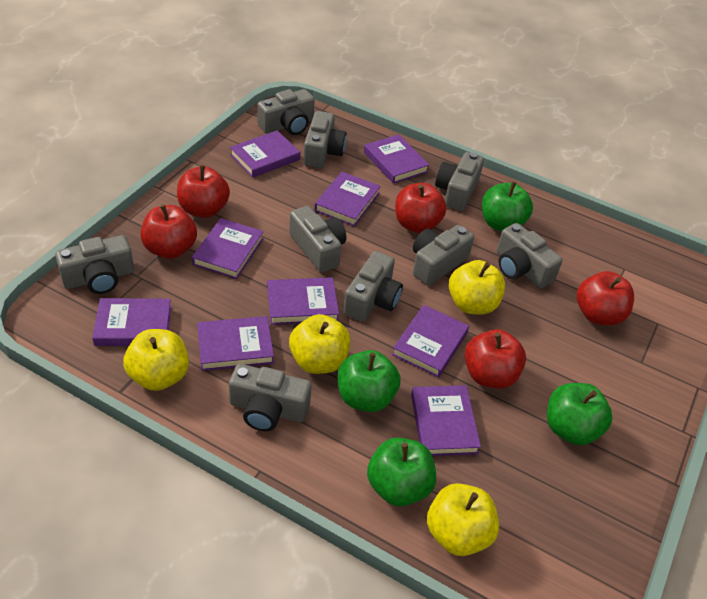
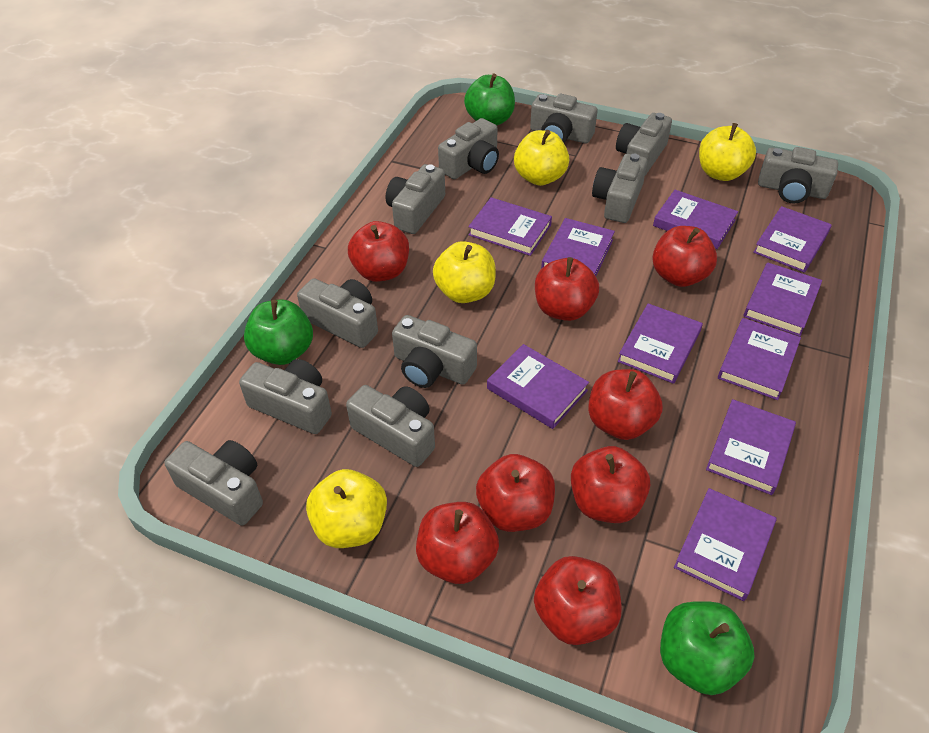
green apple: 4 -> 3
grey camera: 9 -> 11
purple book: 9 -> 10
red apple: 5 -> 8

